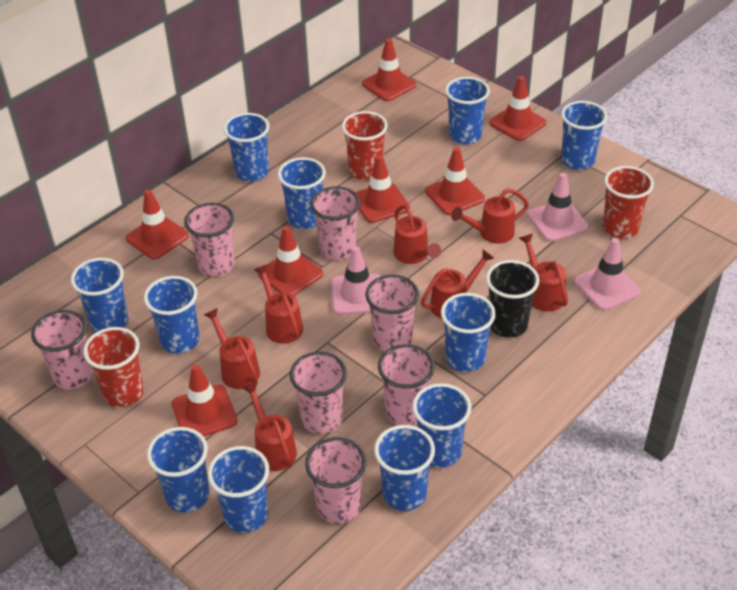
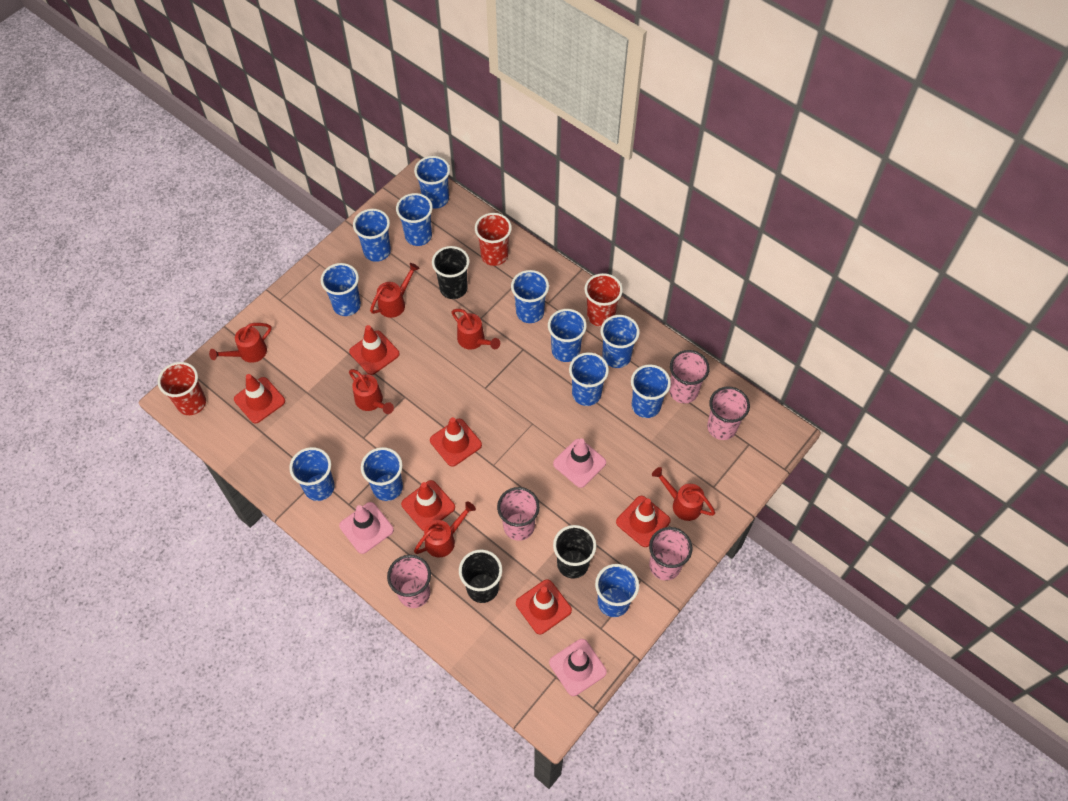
black cup: 1 -> 3
blue cup: 11 -> 12
pink cup: 7 -> 5
red traffic cone: 7 -> 6
red watering can: 7 -> 6

